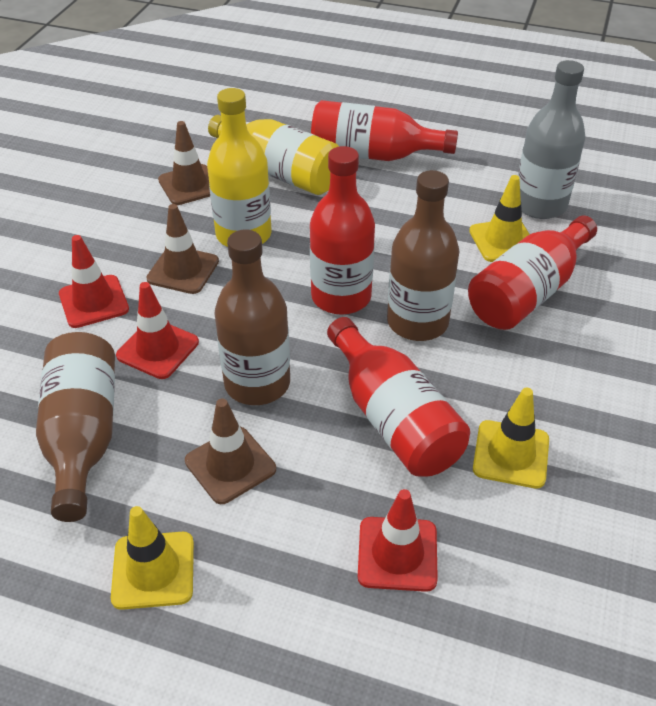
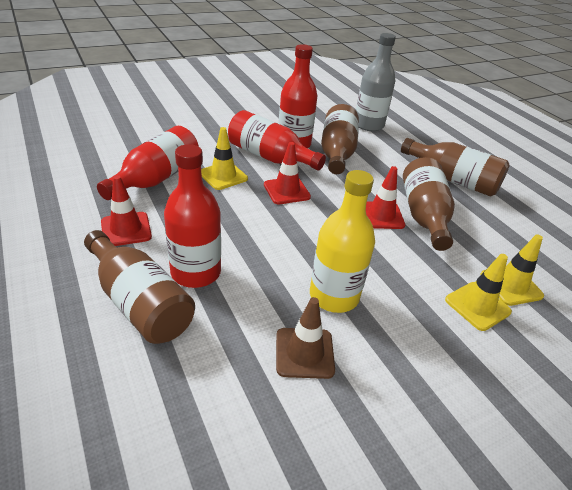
brown bottle: 3 -> 4
brown traffic cone: 3 -> 1
yellow bottle: 2 -> 1

